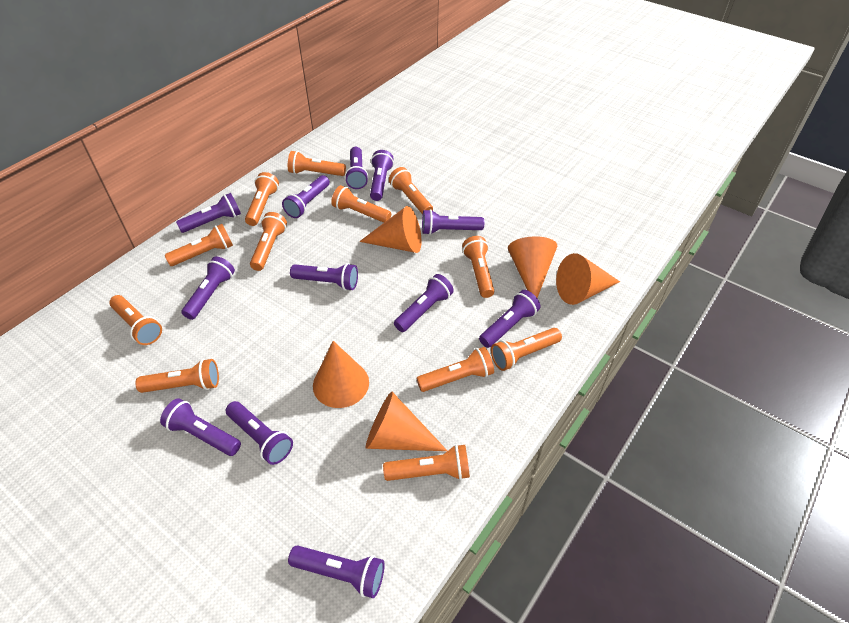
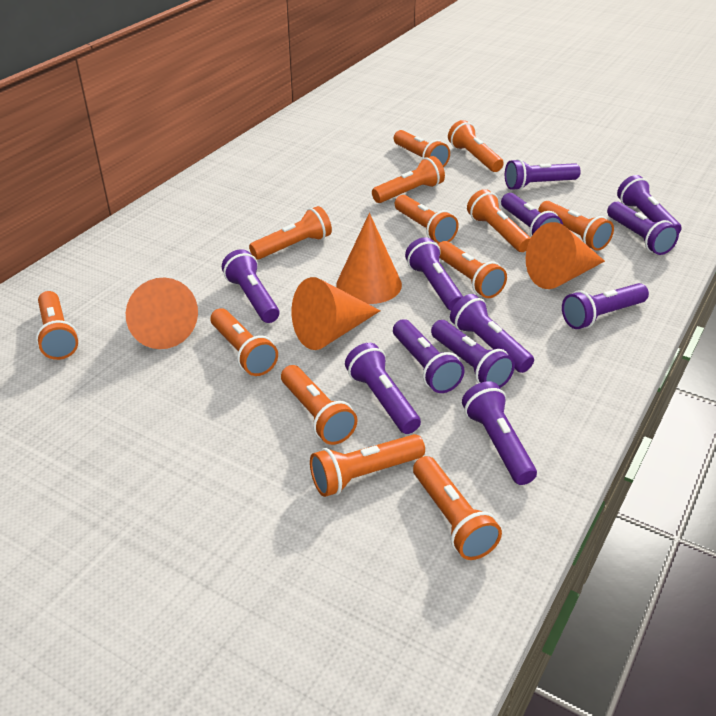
orange cone: 5 -> 4
orange flashlight: 12 -> 13

